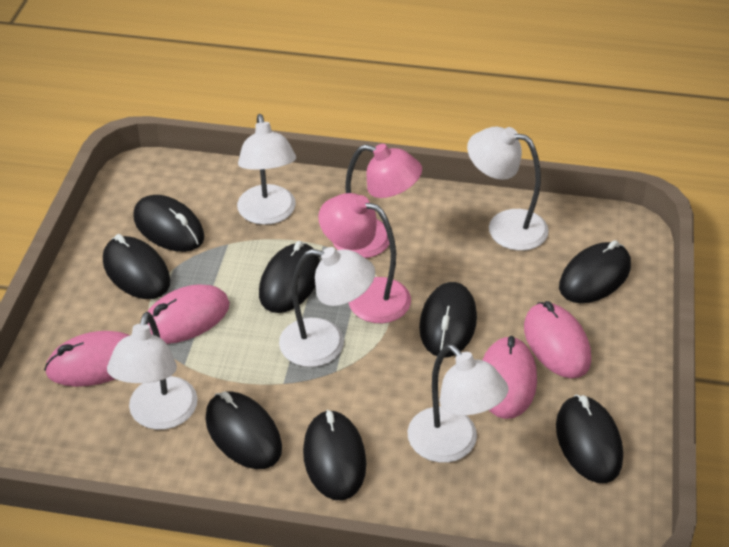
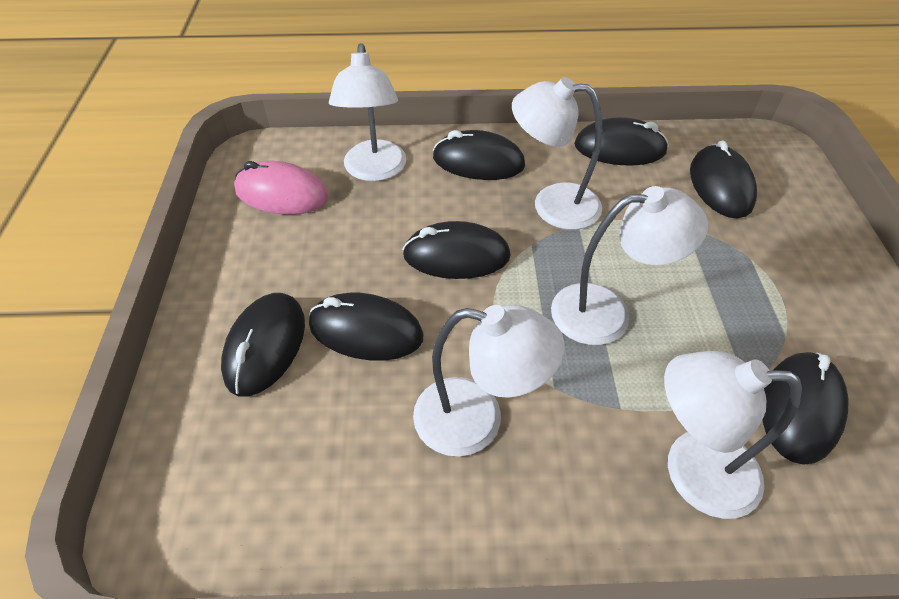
black mouse: 8 -> 7
pink lamp: 2 -> 0
pink mouse: 4 -> 1

